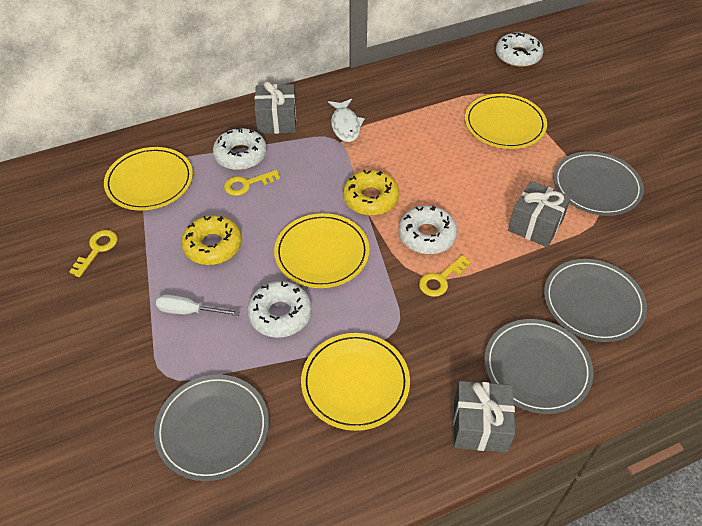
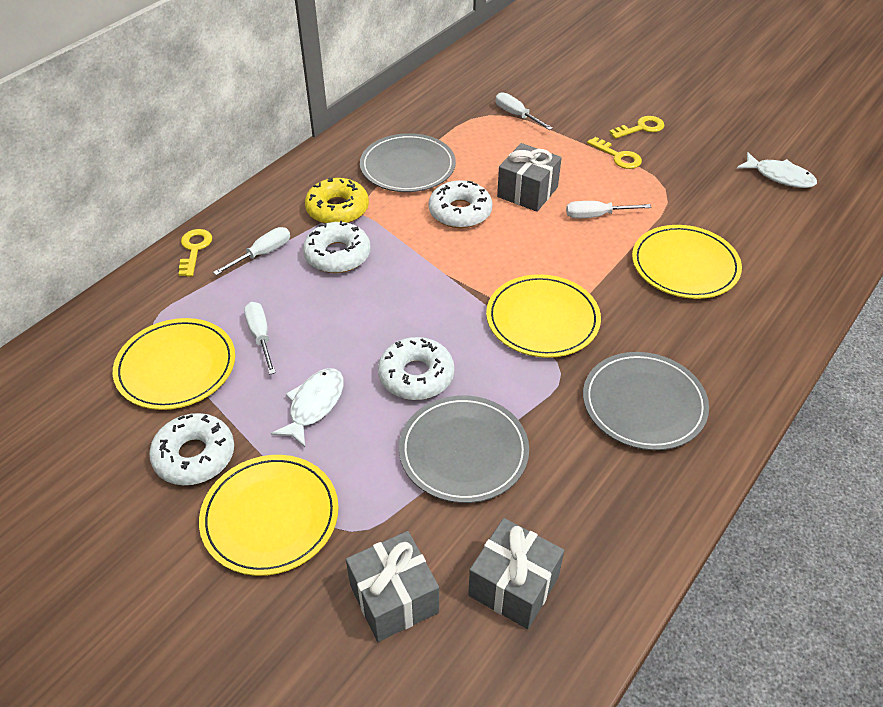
grey plate: 4 -> 3
white fish: 1 -> 2
white screwdriver: 1 -> 4
yellow donut: 2 -> 1

